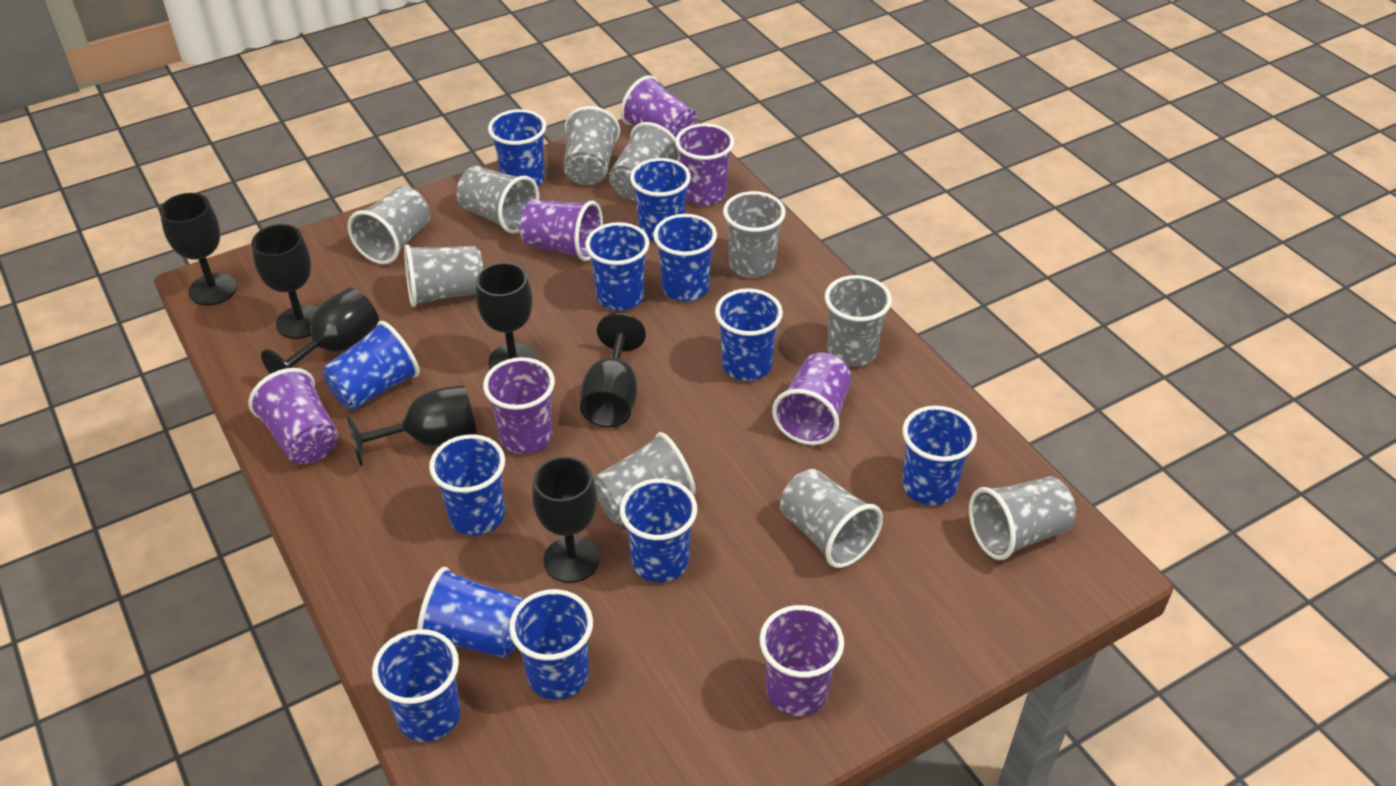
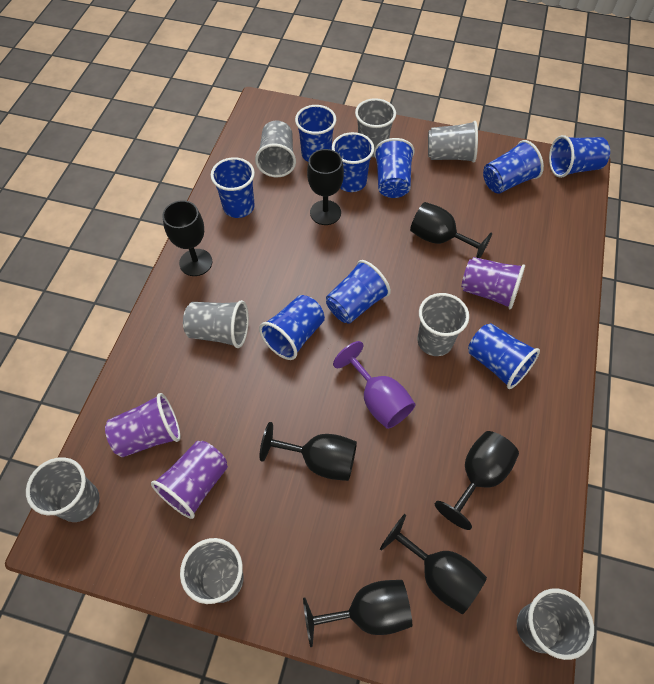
blue cup: 12 -> 9
grey cup: 10 -> 8
purple cup: 7 -> 3
purple goblet: 0 -> 1

